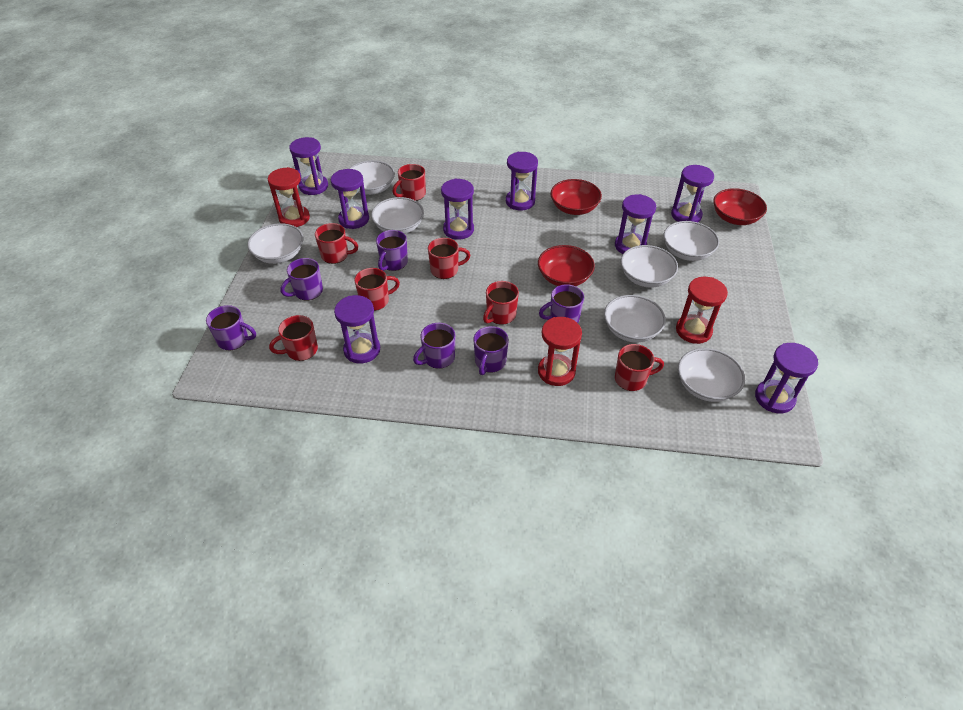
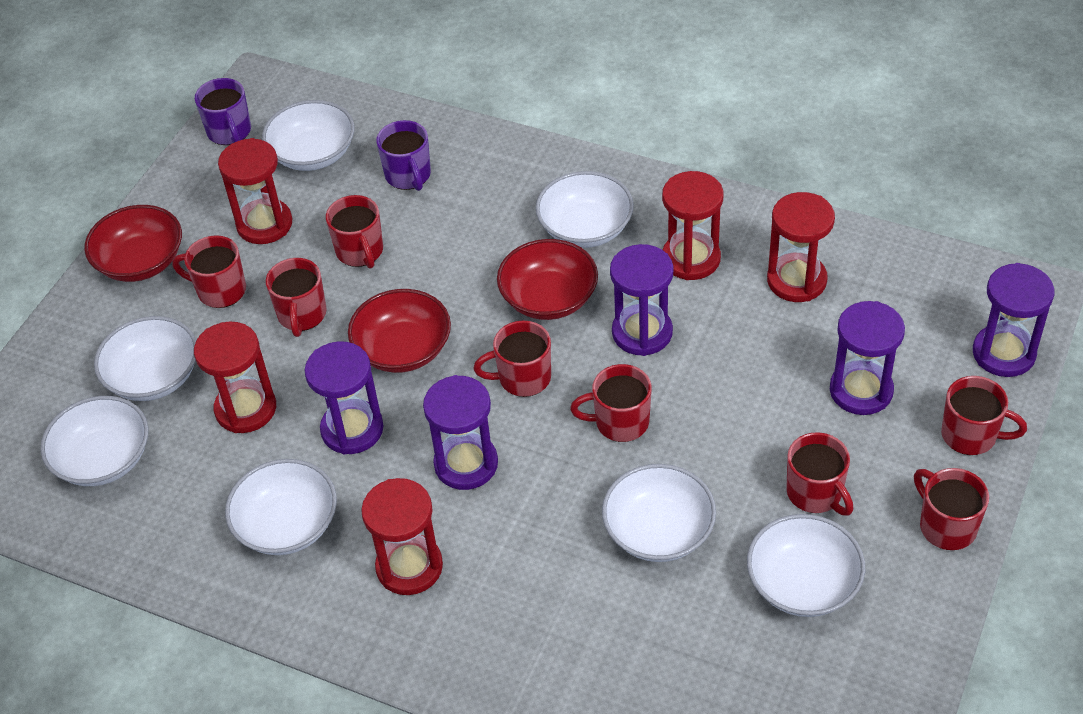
purple hourglass: 8 -> 5
purple mug: 6 -> 2
red hourglass: 3 -> 5
red mug: 7 -> 8

